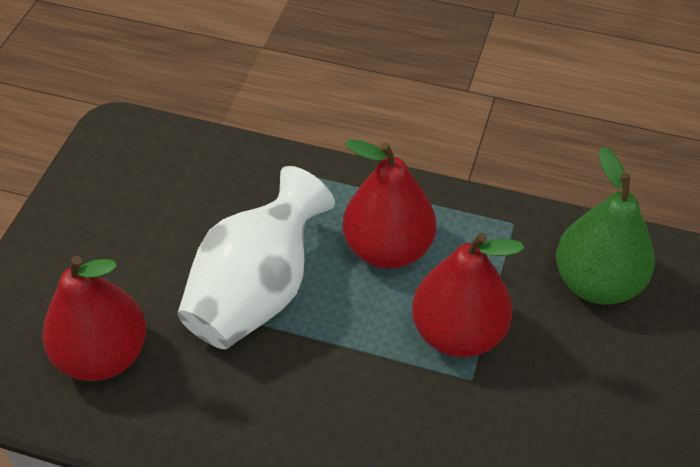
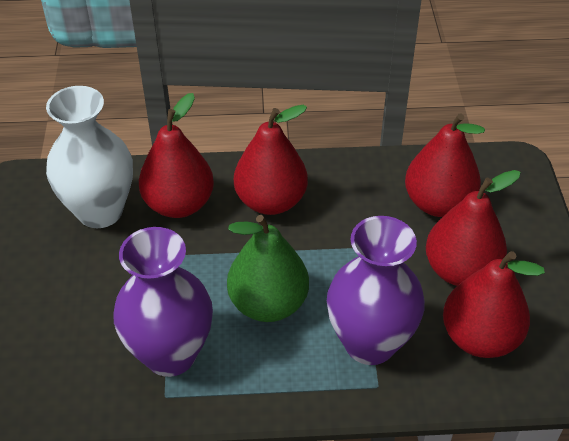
purple vase: 0 -> 2
red pear: 3 -> 5

